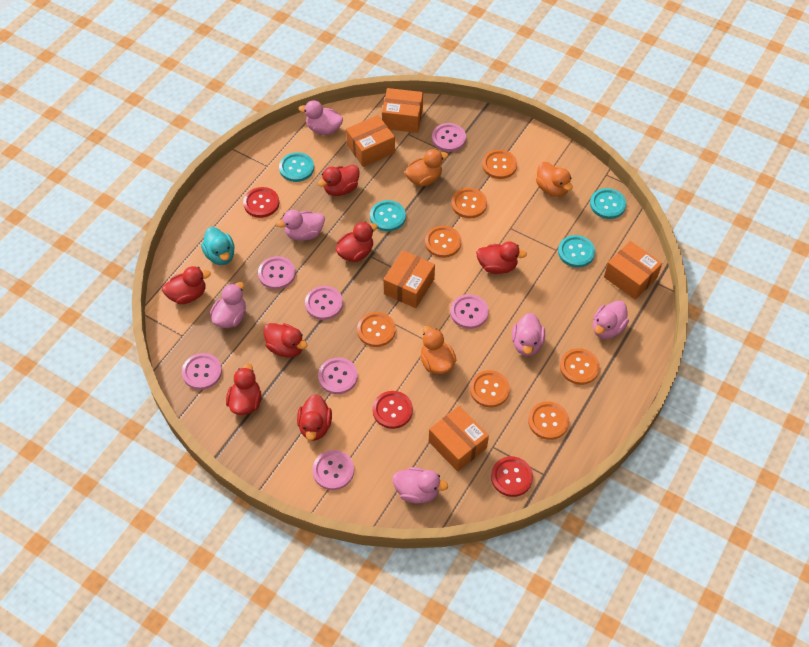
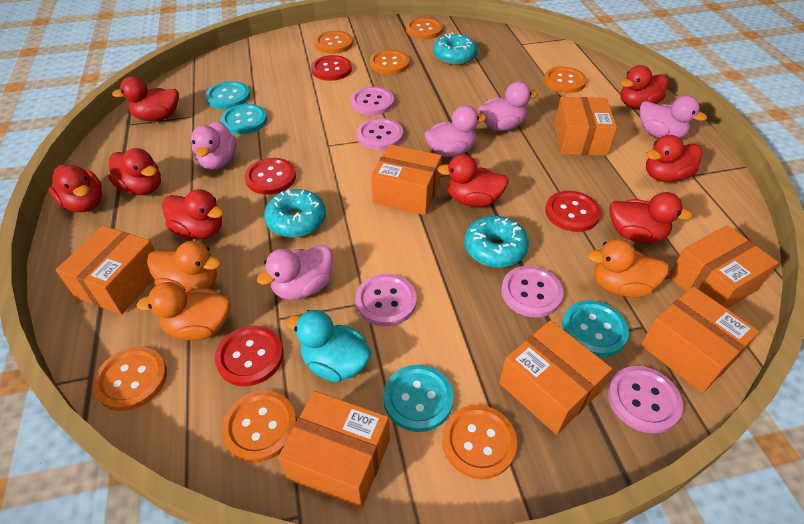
orange box: 5 -> 7
pink button: 7 -> 5
pink duck: 6 -> 5
red button: 3 -> 4
red duck: 7 -> 8
turquoise donut: 0 -> 3

